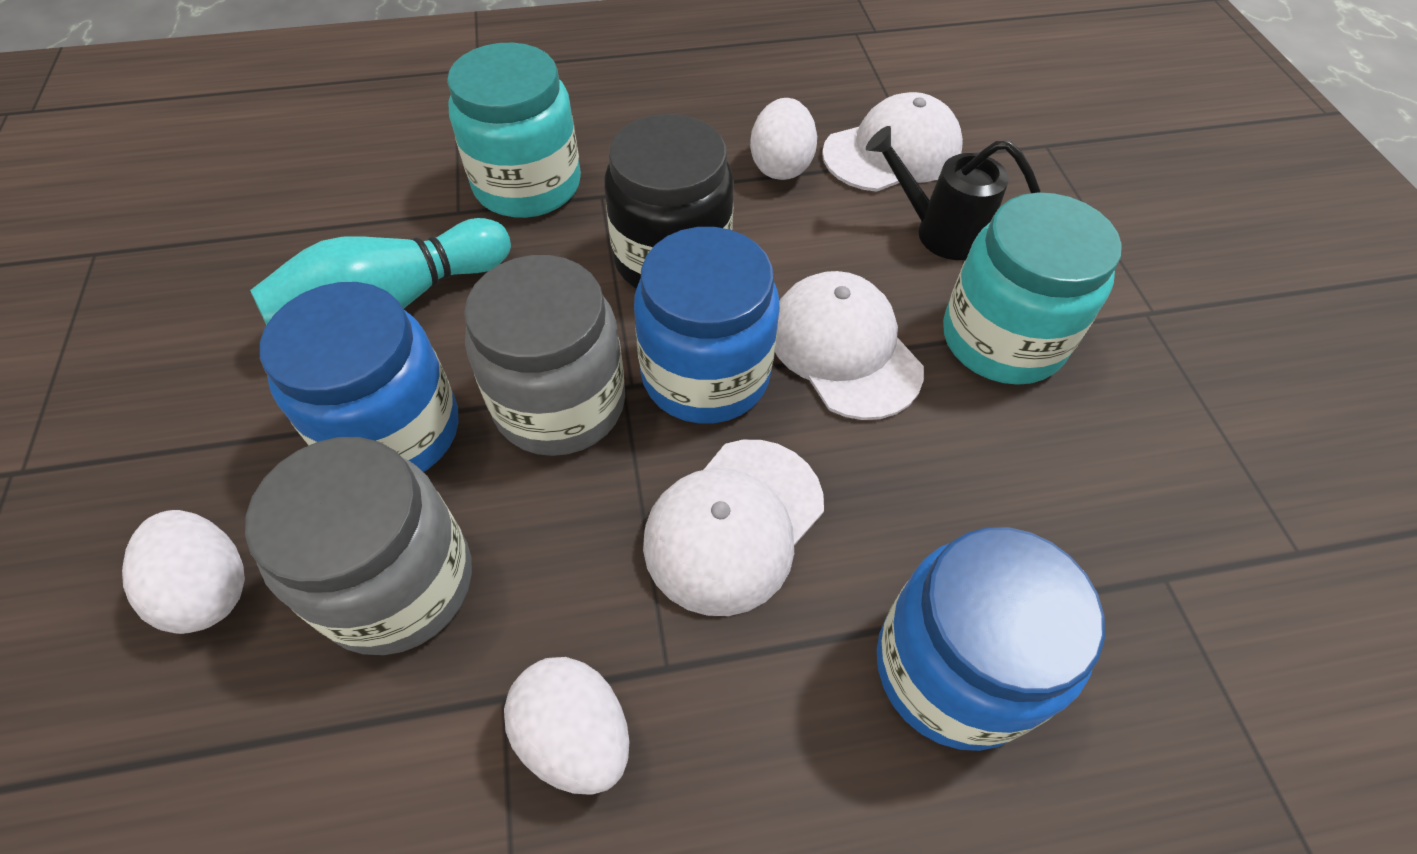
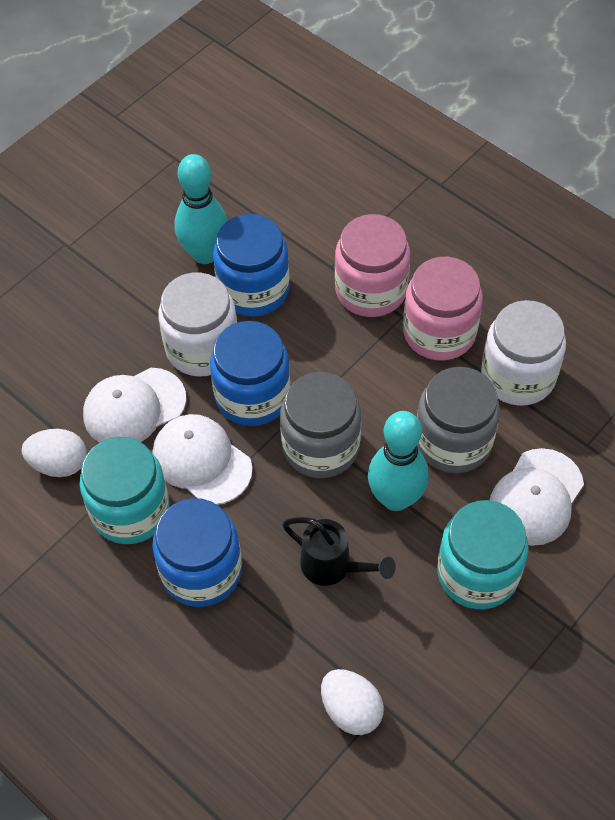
black jar: 1 -> 0
pink jar: 0 -> 2
turquoise bowling pin: 1 -> 2
white egg: 3 -> 2
white jar: 0 -> 2

